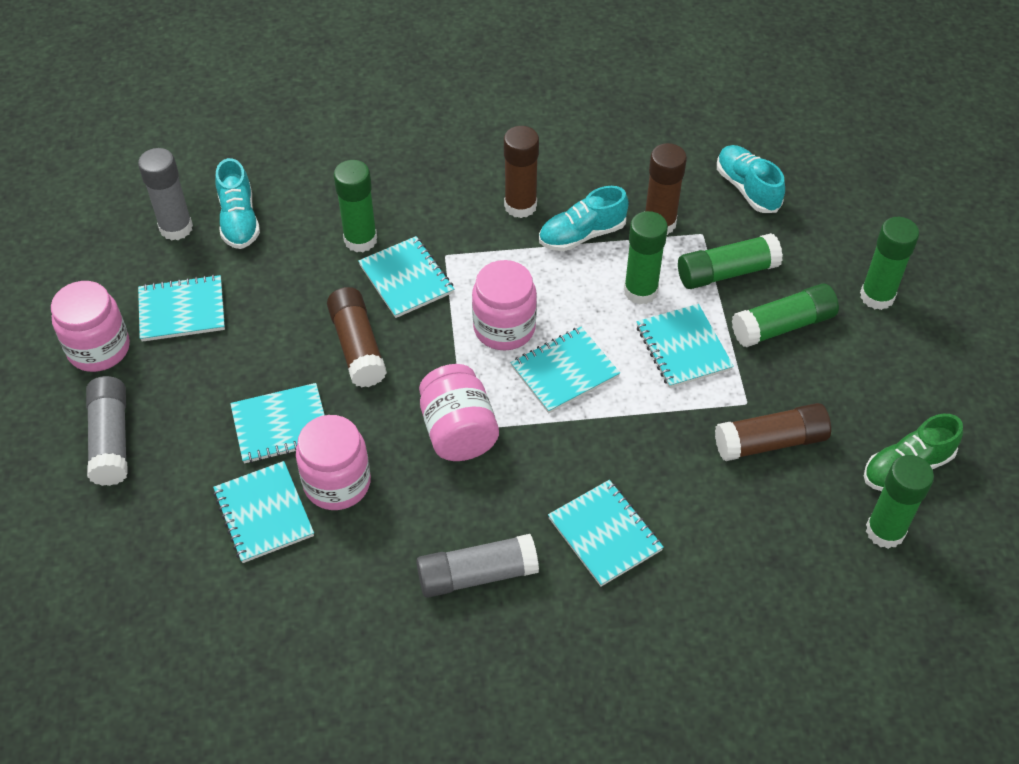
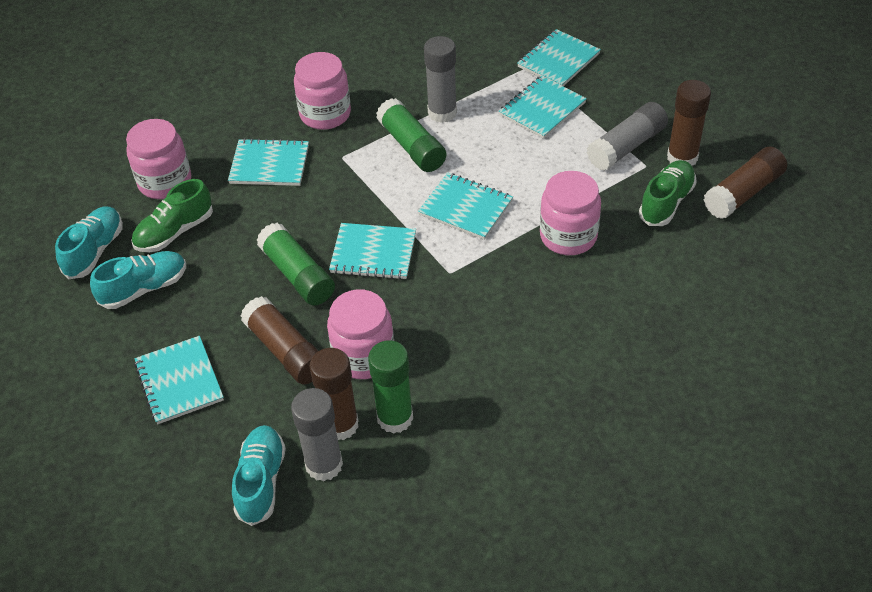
green glue stick: 6 -> 3
green shoe: 1 -> 2
turquoise notebook: 7 -> 6

